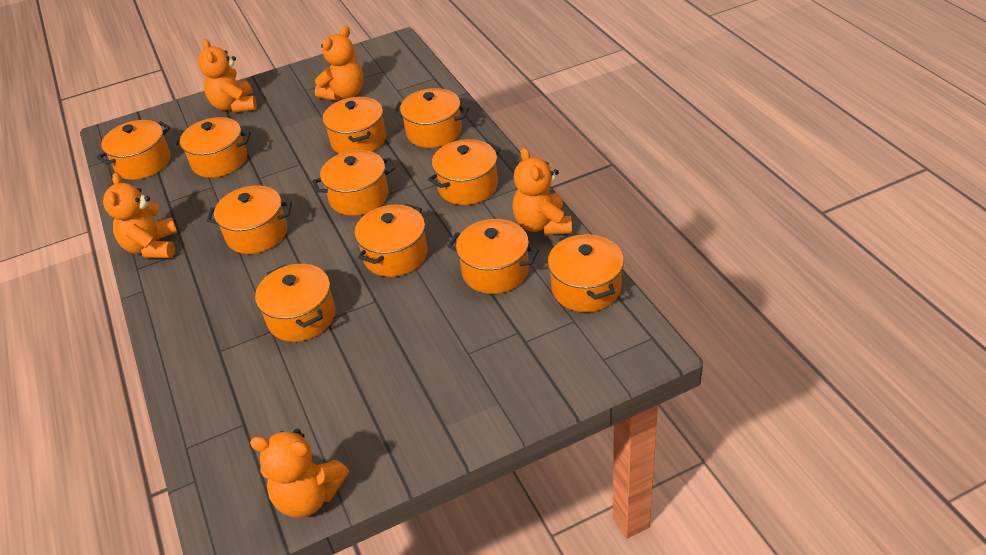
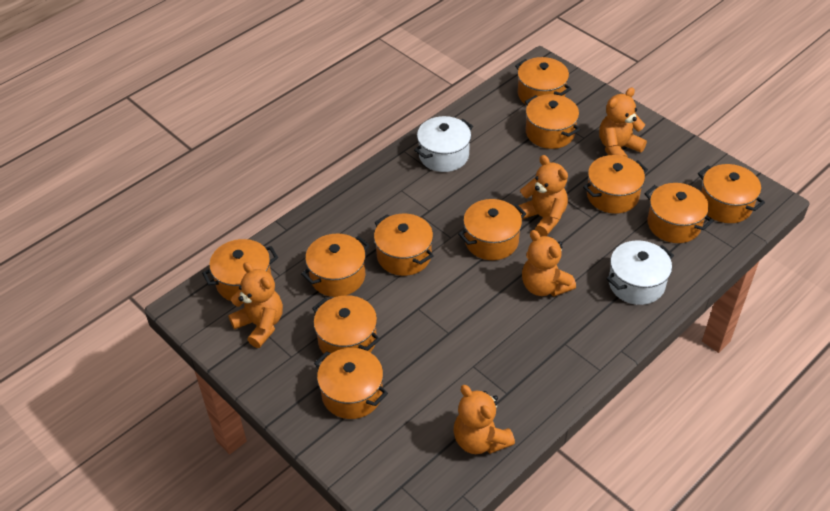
white pot: 0 -> 2

